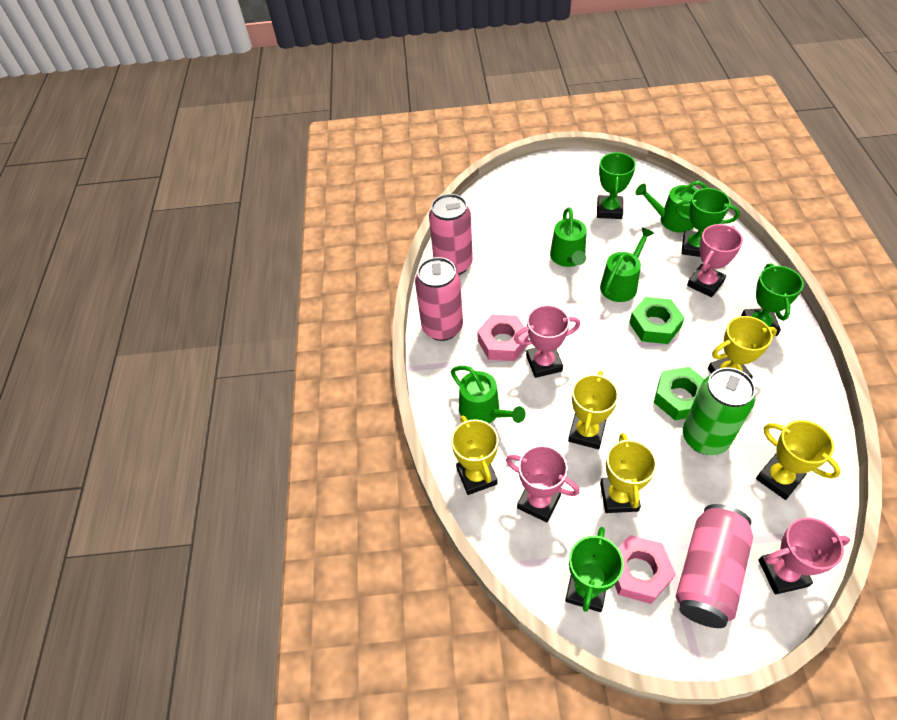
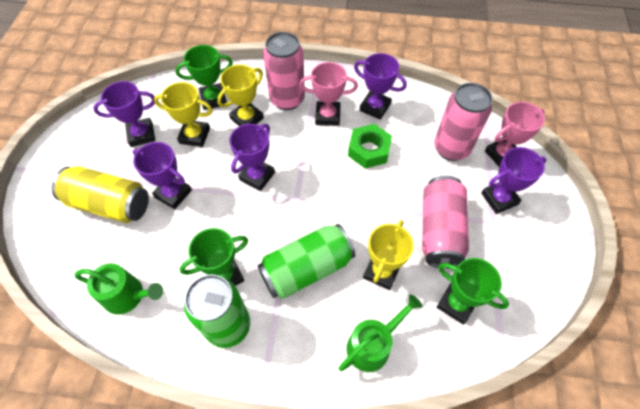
green can: 1 -> 2
green nut: 2 -> 1
green trophy: 4 -> 3
green watering can: 4 -> 2
pink nut: 2 -> 0
pink trophy: 4 -> 2
purple trophy: 0 -> 5
yellow can: 0 -> 1
yellow trophy: 5 -> 3

